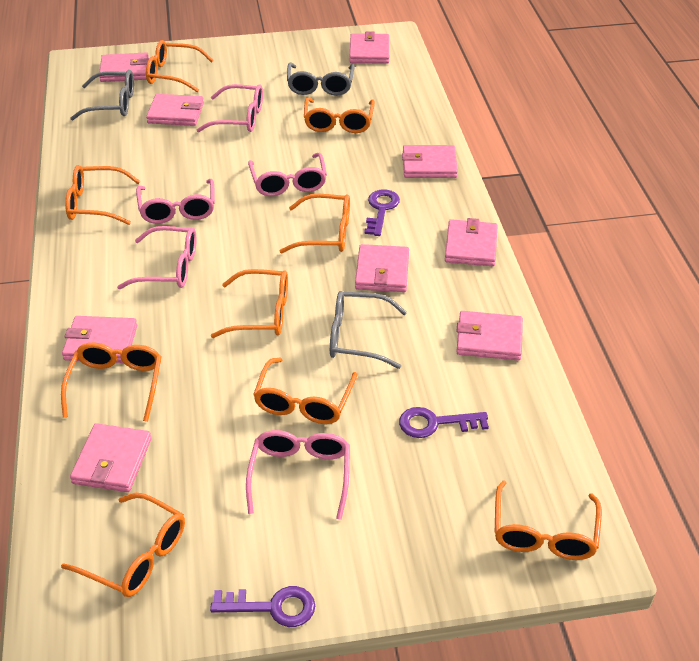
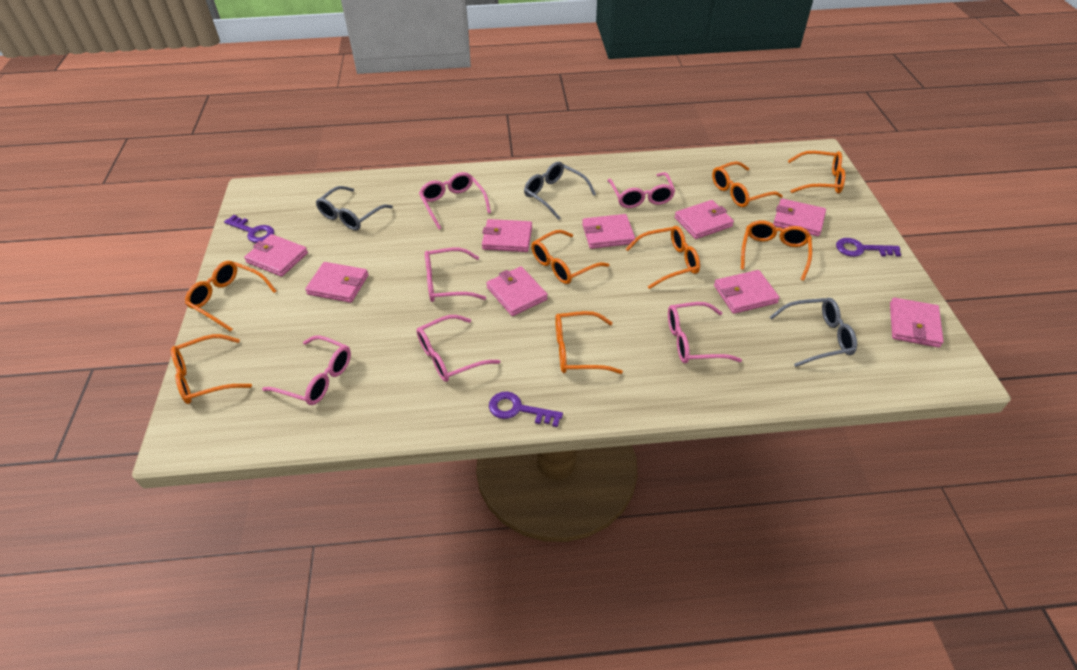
orange glasses: 9 -> 8
pink glasses: 5 -> 6

